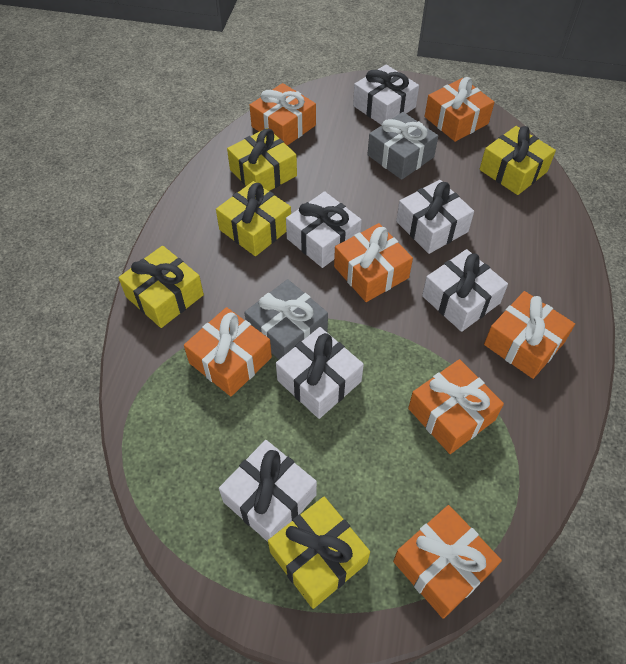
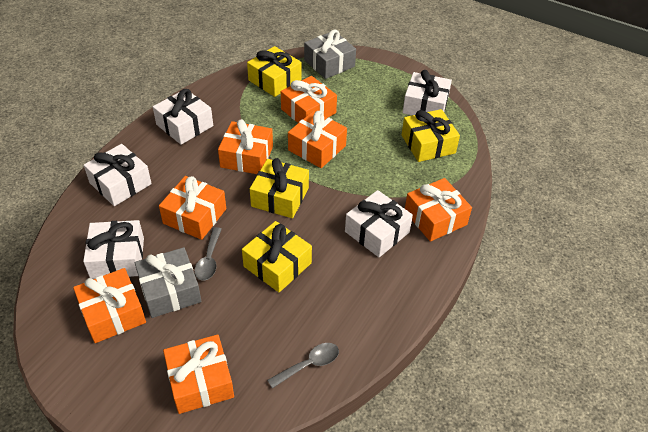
grey spoon: 0 -> 2
white gift: 6 -> 5
yellow gift: 5 -> 4

